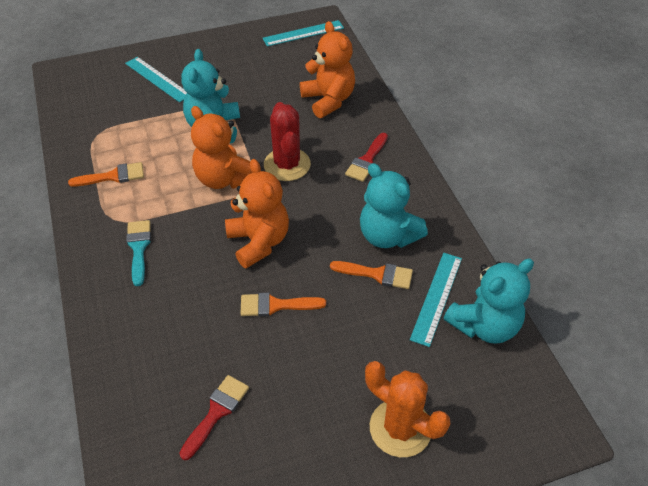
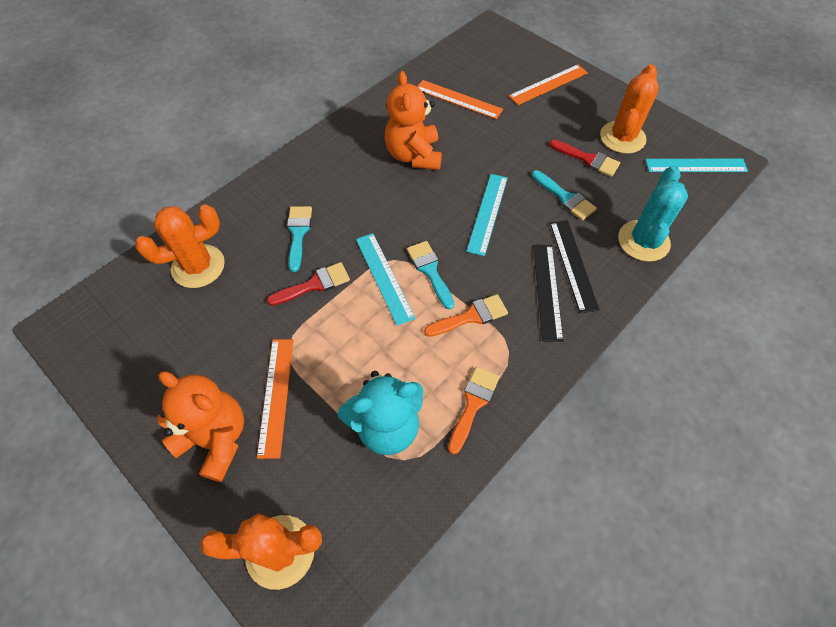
black ruler: 0 -> 2
orange brush: 3 -> 2
orange cactus: 1 -> 3
orange ruler: 0 -> 3
orange teddy bear: 3 -> 2
red cactus: 1 -> 0
turquoise brush: 1 -> 3
turquoise cactus: 0 -> 1
turquoise teddy bear: 3 -> 1

